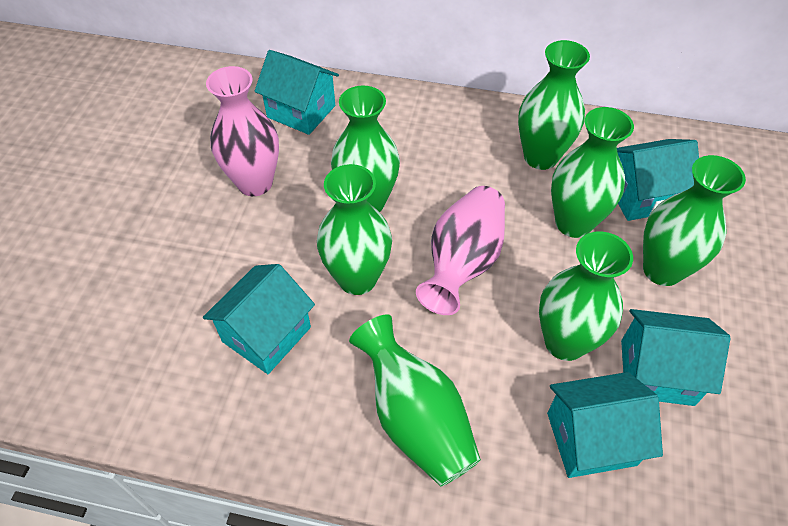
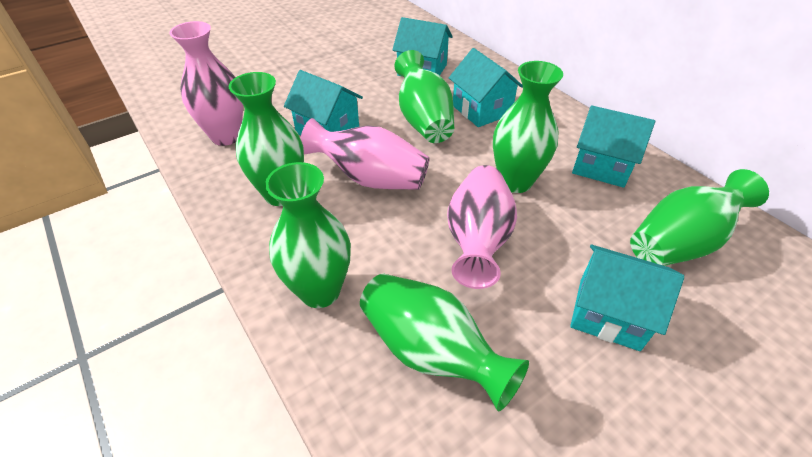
green vase: 7 -> 6
pink vase: 2 -> 3

